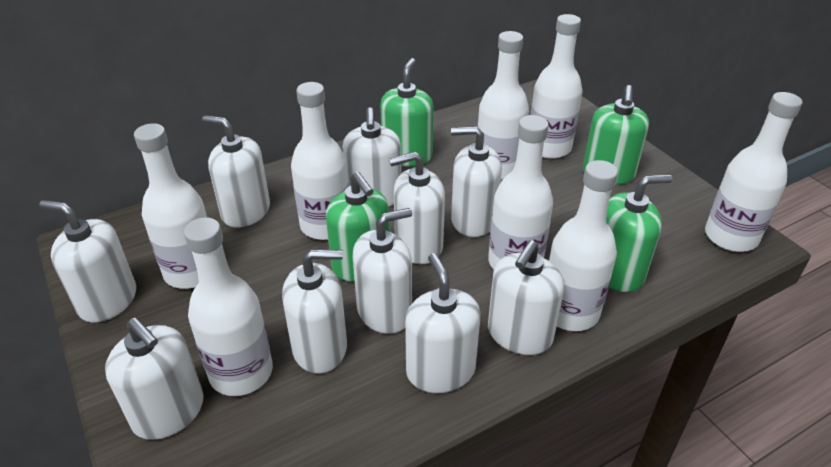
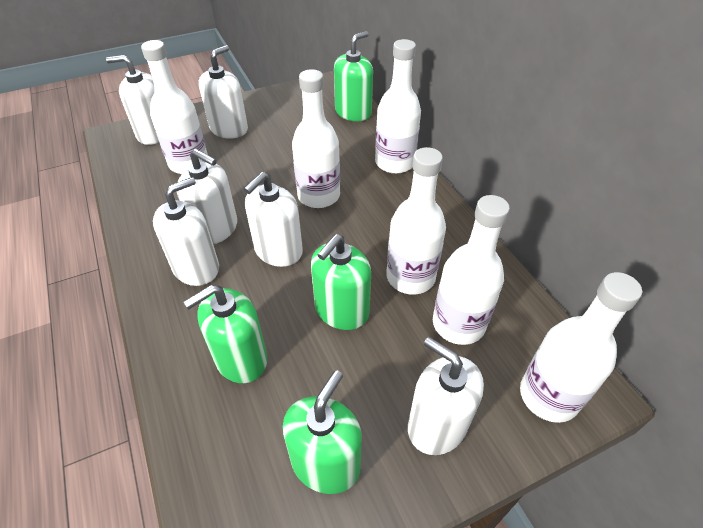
white bottle: 8 -> 6
white soap dispenser: 10 -> 6

